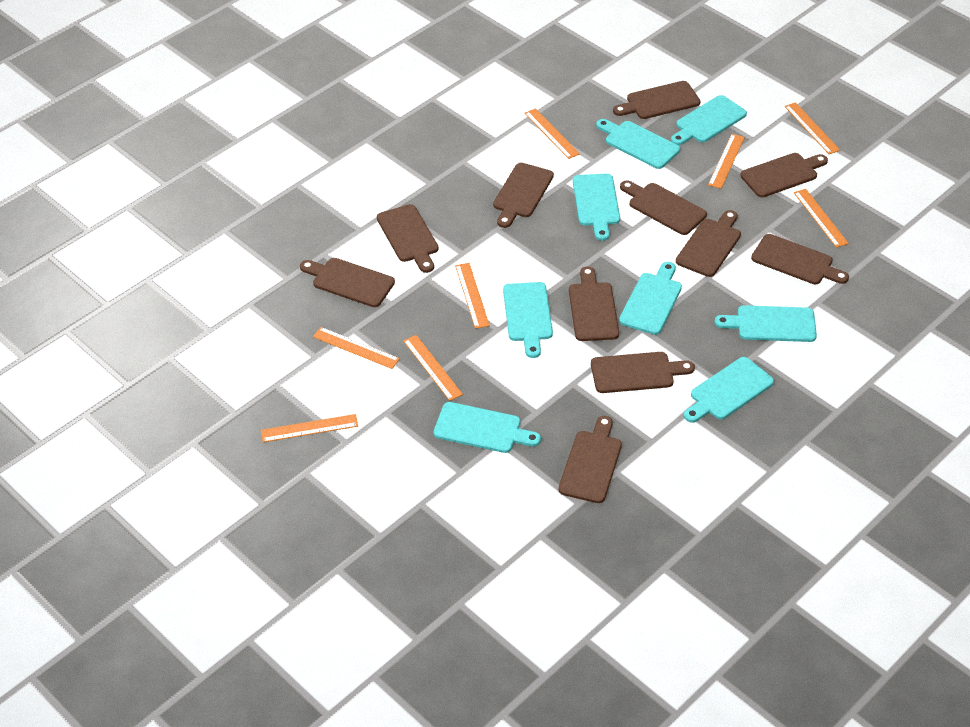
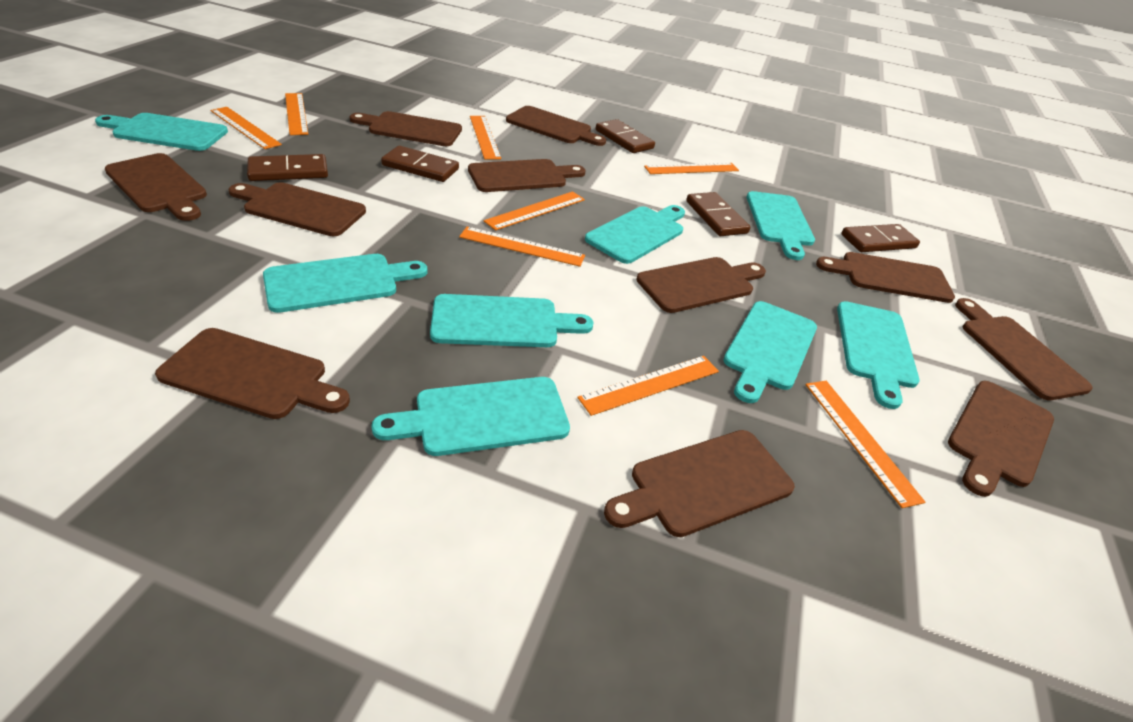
brown domino: 0 -> 5

